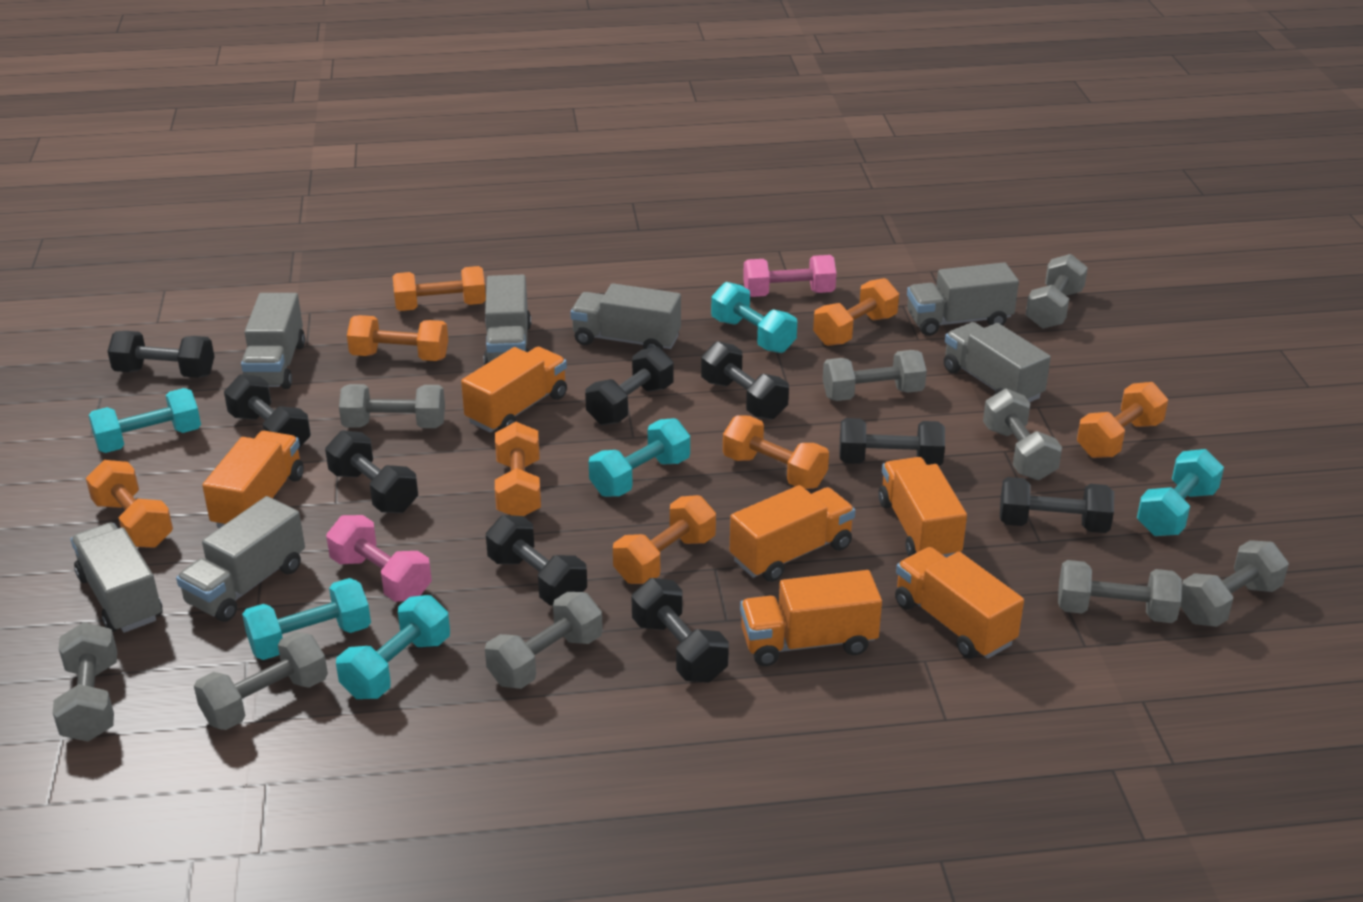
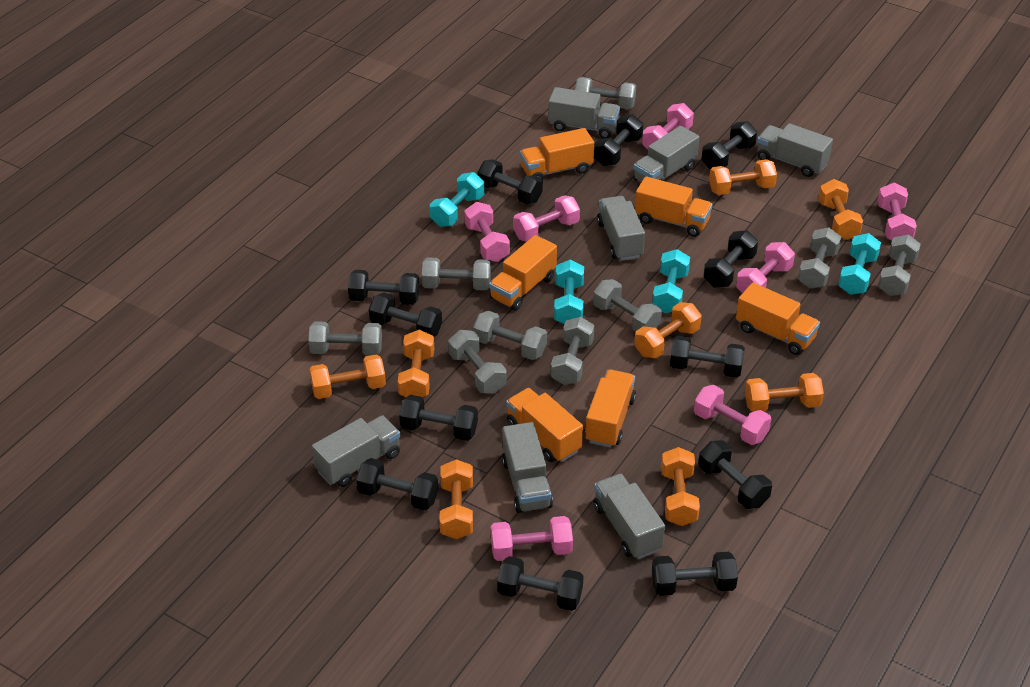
black dumbbell: 9 -> 12
pink dumbbell: 2 -> 7
turquoise dumbbell: 6 -> 4

